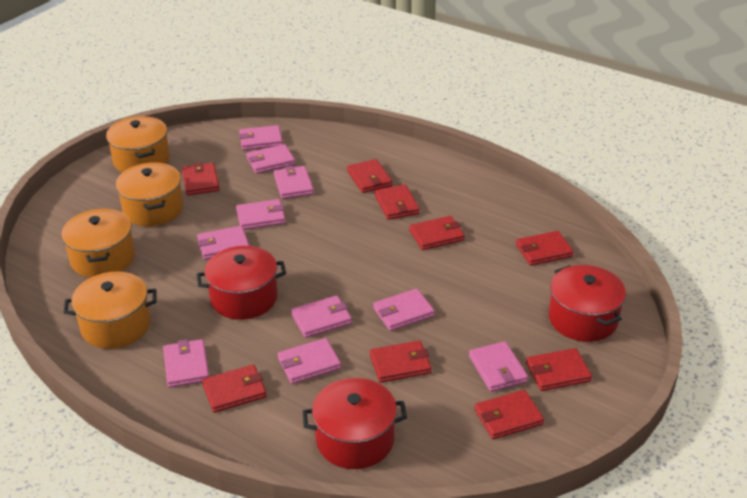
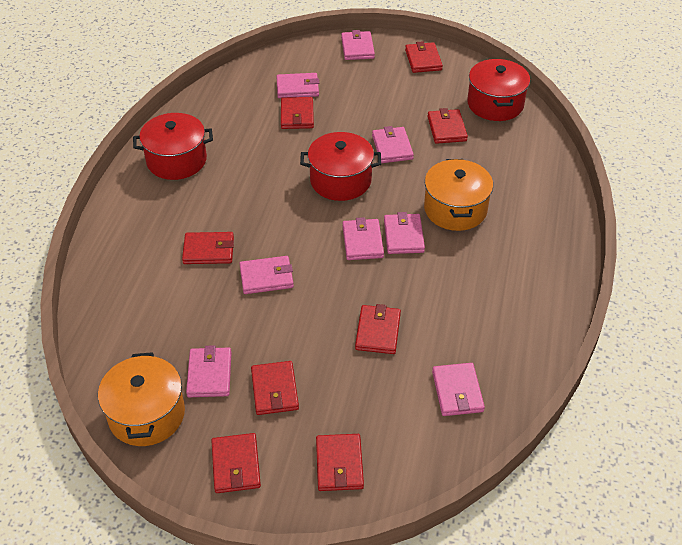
orange pot: 4 -> 2
pink wallet: 10 -> 8
red wallet: 9 -> 8

